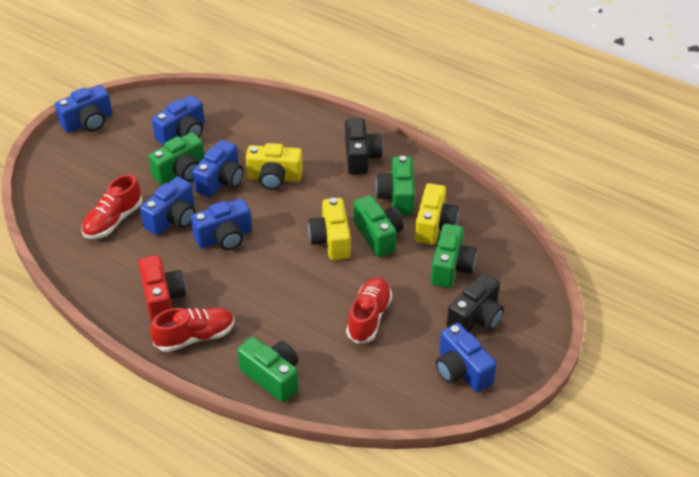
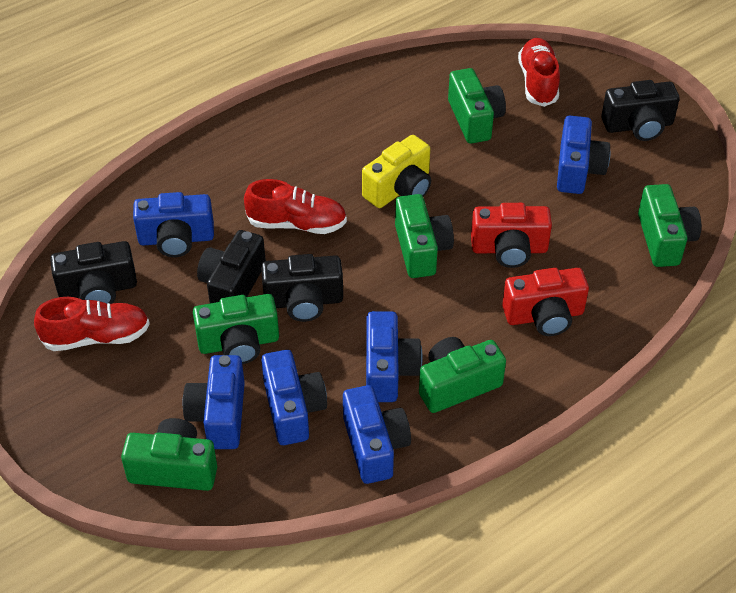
black camera: 2 -> 4
green camera: 5 -> 6
red camera: 1 -> 2
yellow camera: 3 -> 1

